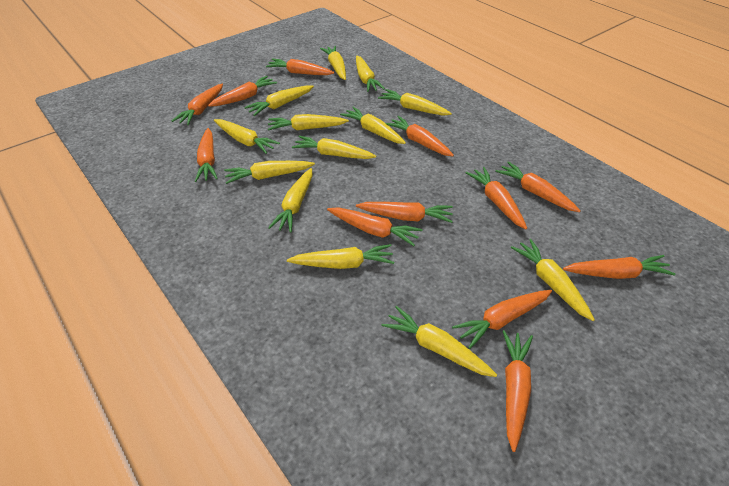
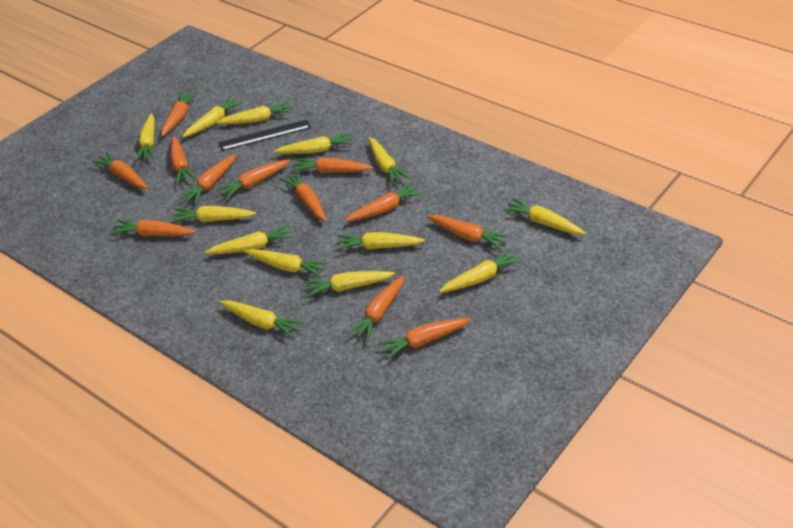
black ruler: 0 -> 1

